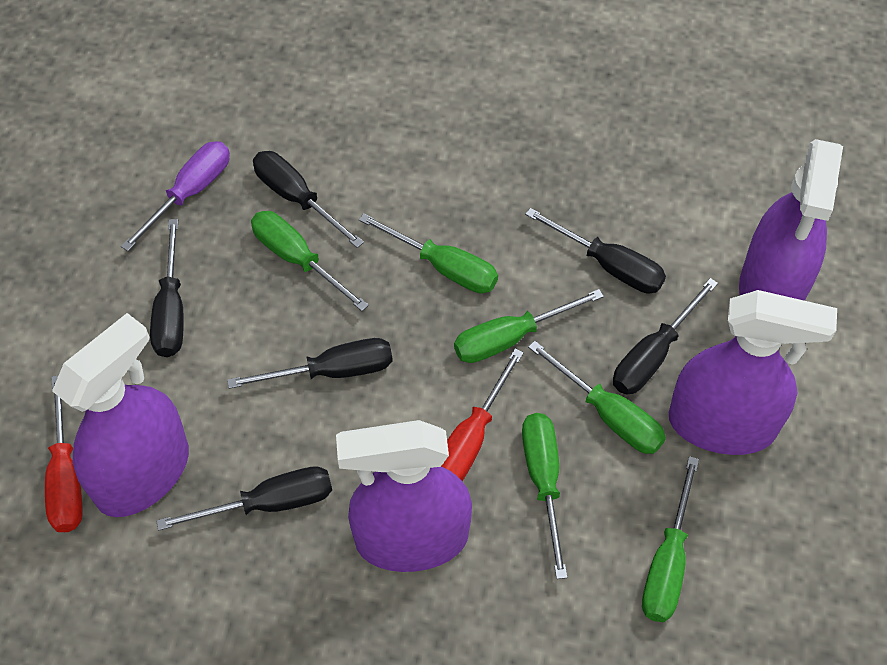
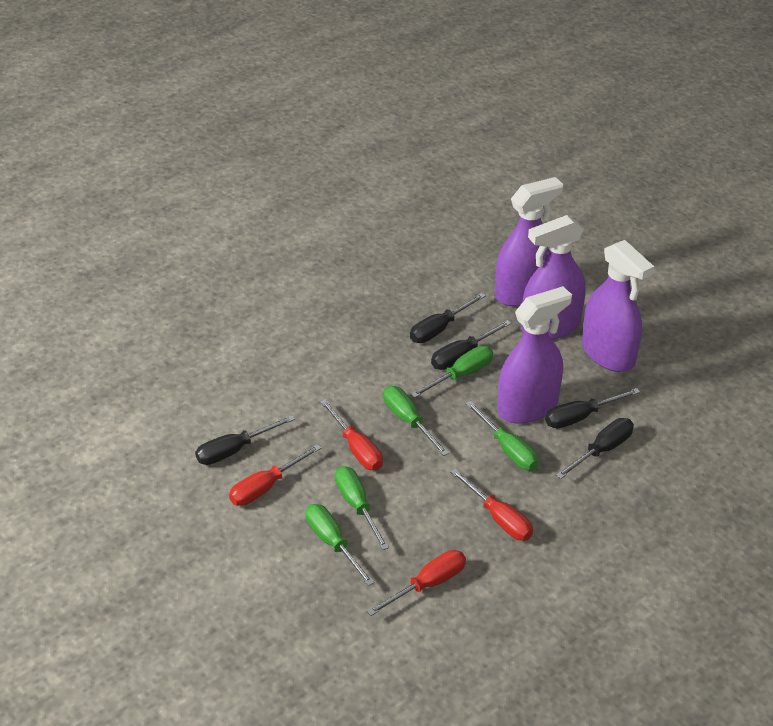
black screwdriver: 6 -> 5
green screwdriver: 6 -> 5
purple screwdriver: 1 -> 0
red screwdriver: 2 -> 4

